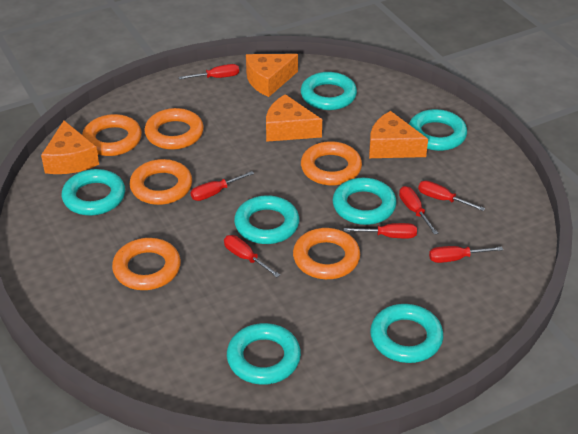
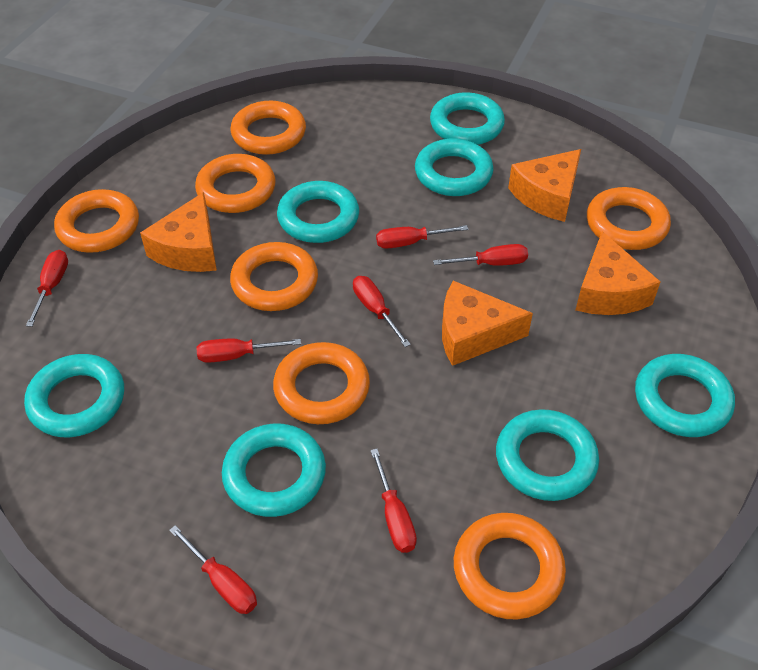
orange ring: 6 -> 7

